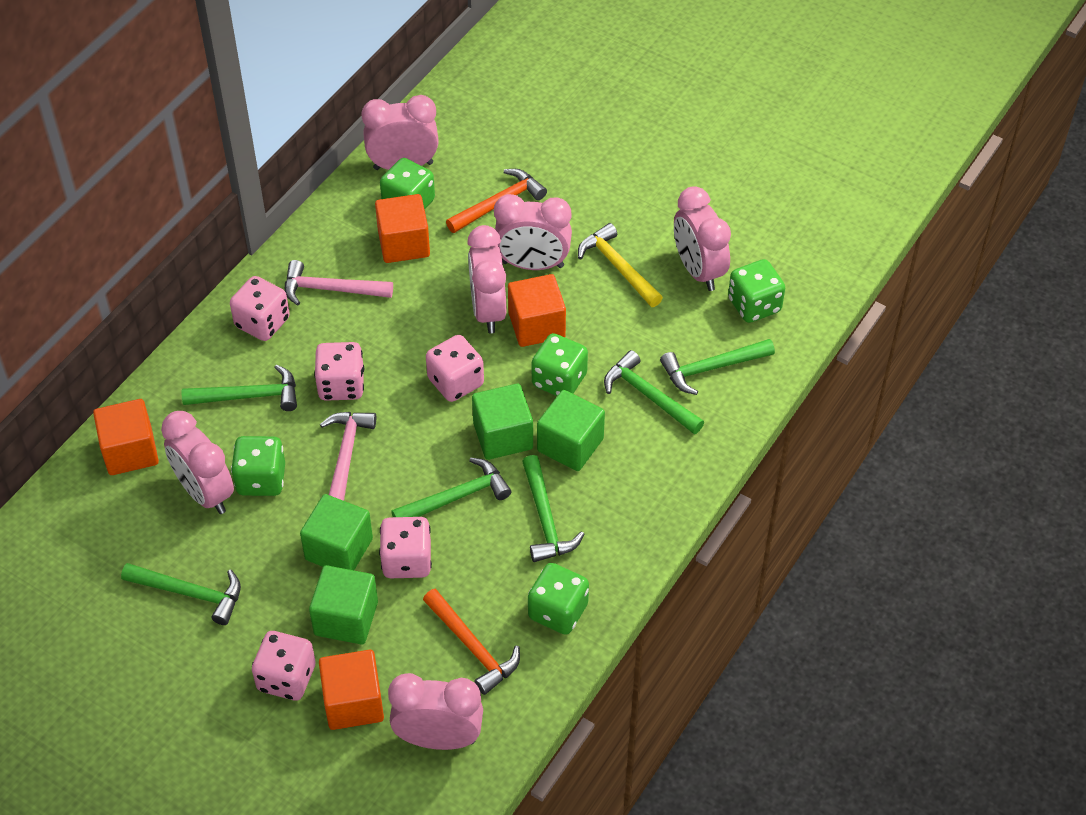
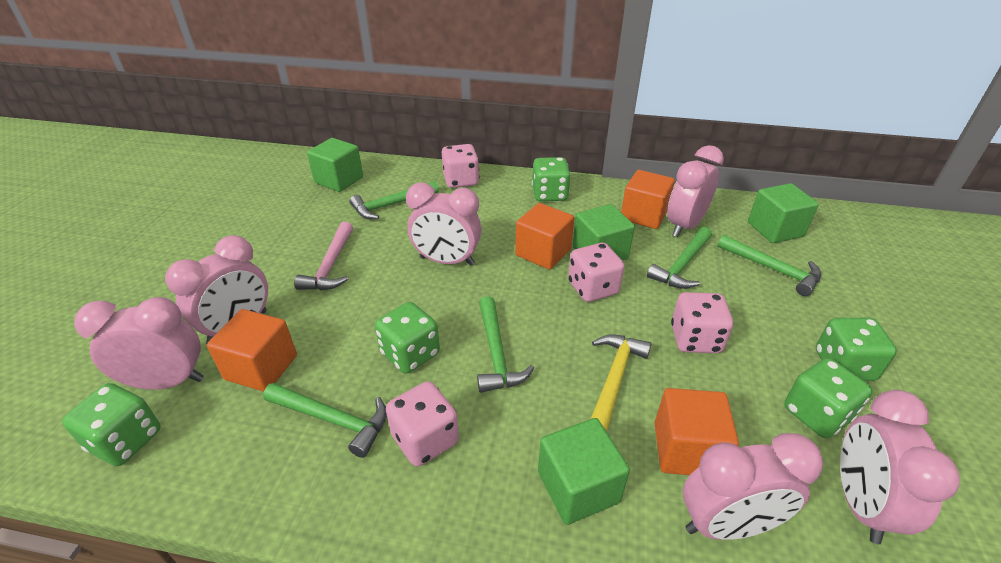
green hammer: 6 -> 5
orange hammer: 2 -> 0
pink dice: 5 -> 4
pink hammer: 2 -> 1

